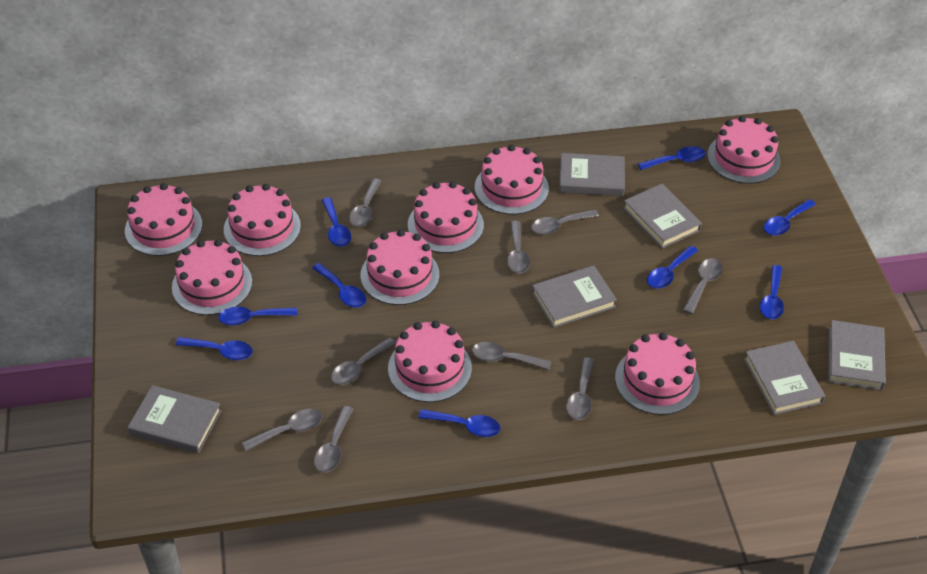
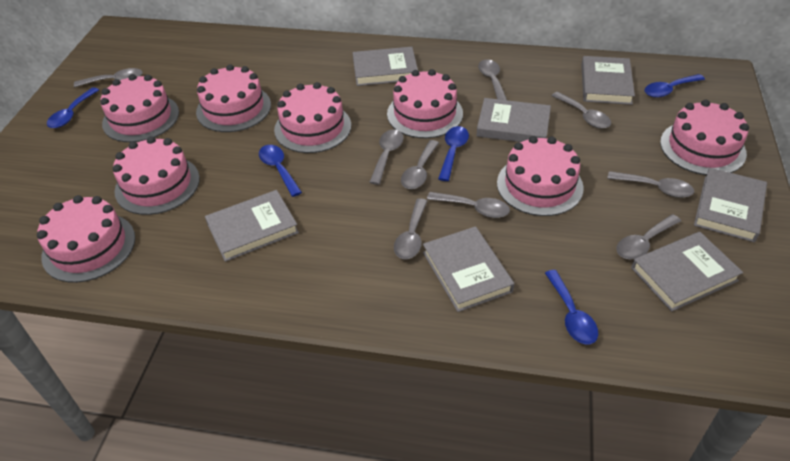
blue spoon: 9 -> 5
grey book: 6 -> 7
pink cake: 9 -> 8

